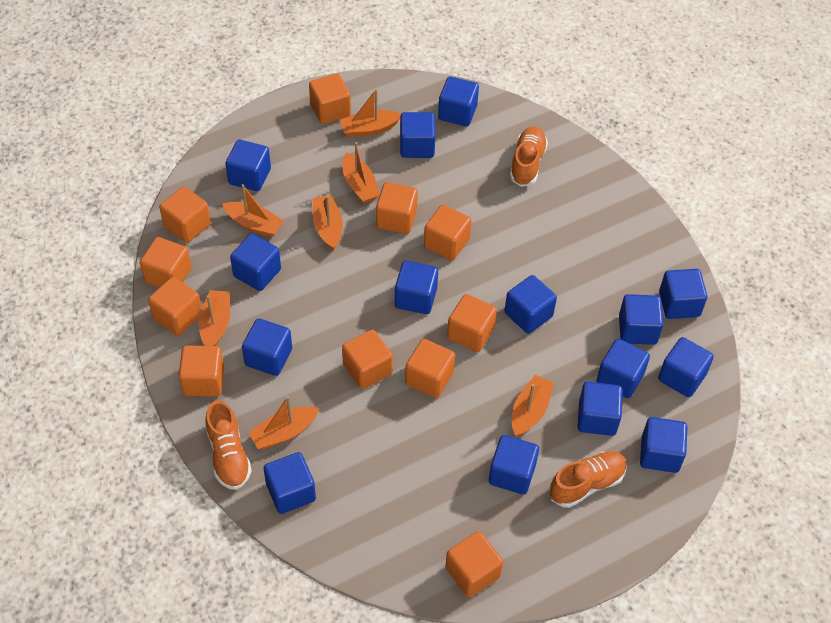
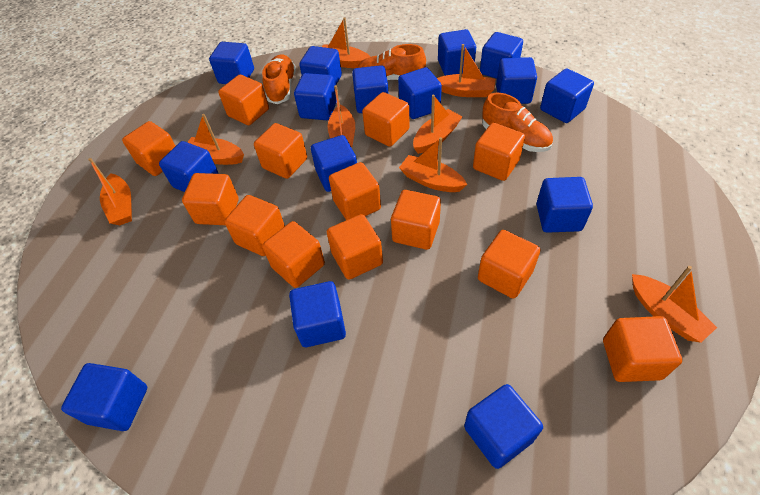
orange boat: 7 -> 8
orange cube: 11 -> 13

